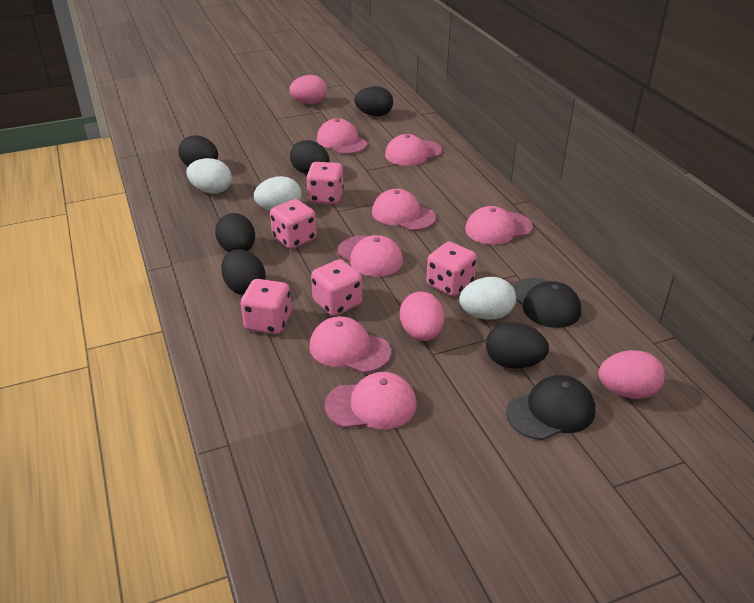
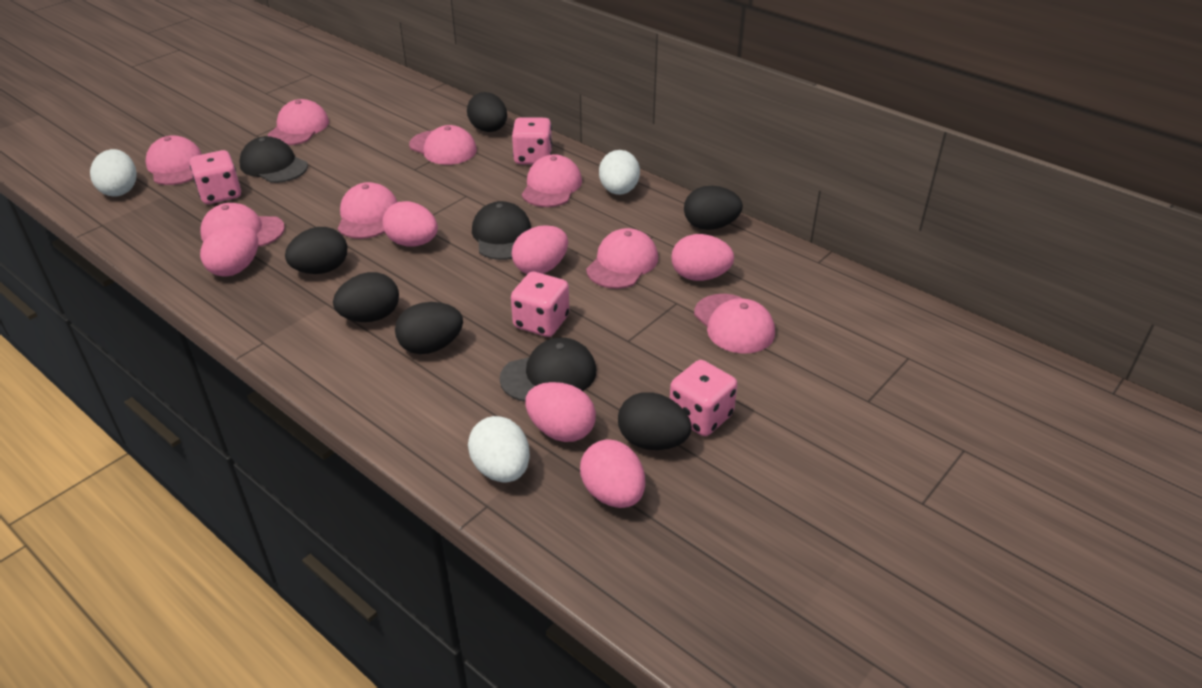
black cap: 2 -> 3
pink cap: 7 -> 8
pink dice: 5 -> 4
pink egg: 3 -> 6

